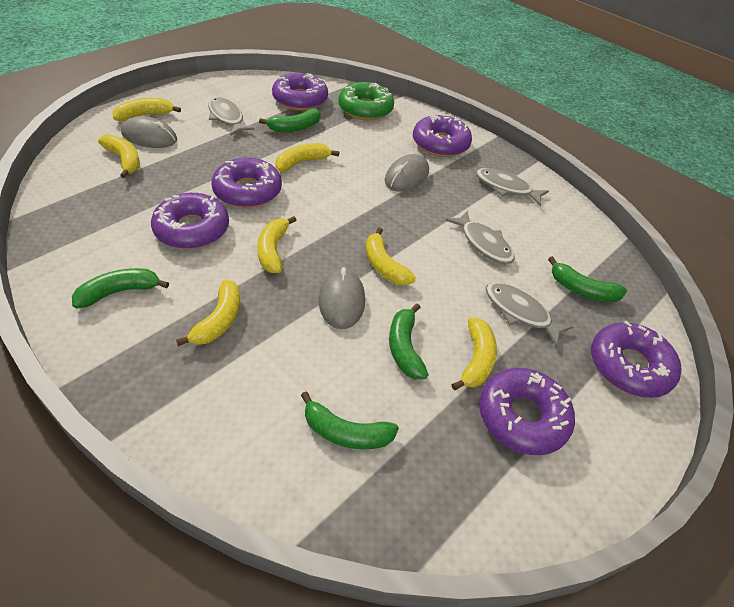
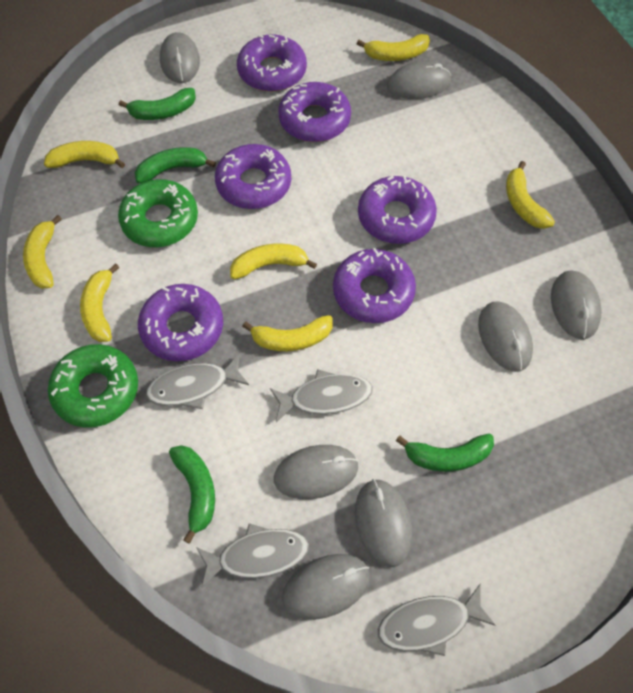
green banana: 5 -> 4
green donut: 1 -> 2
grey mouse: 3 -> 7

